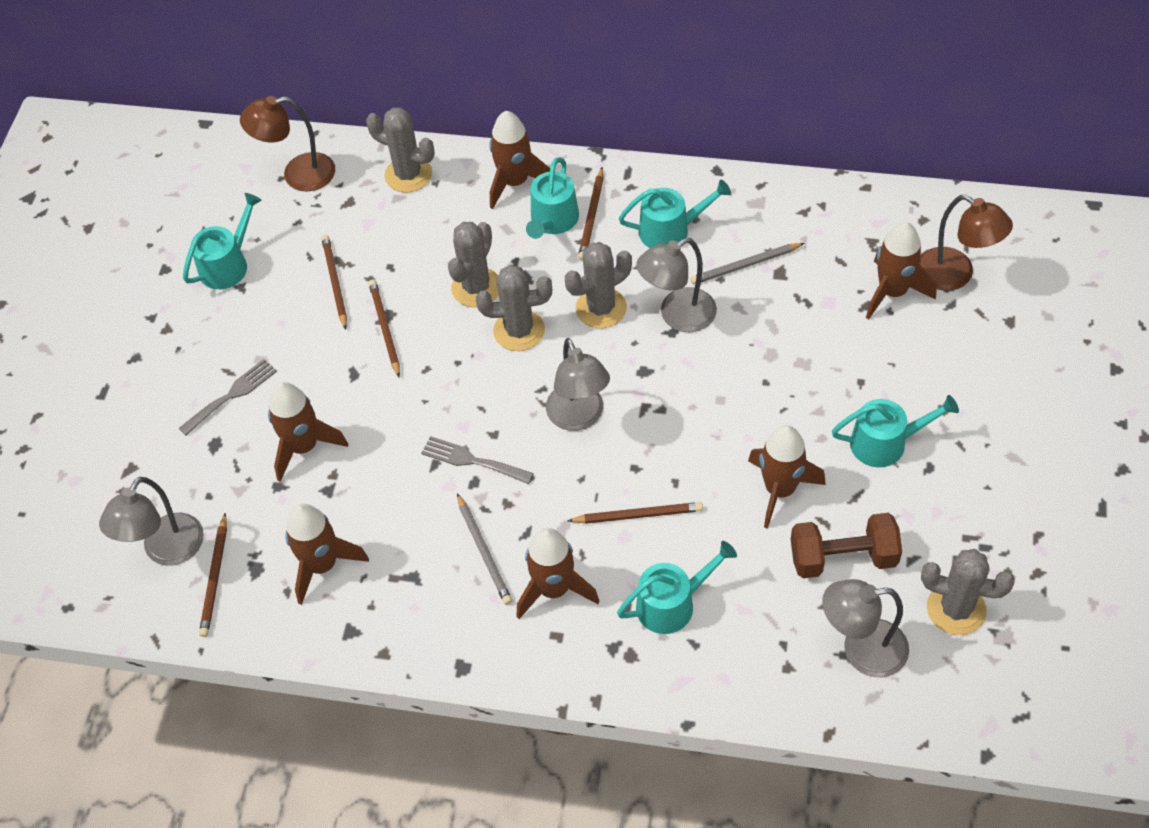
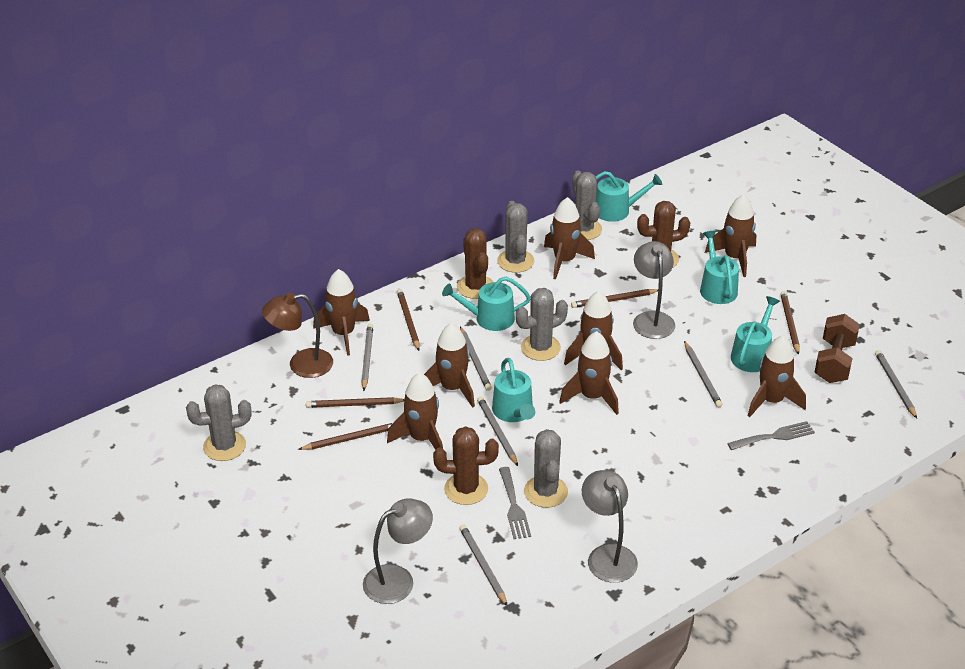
brown cactus: 0 -> 3
brown lamp: 2 -> 1
brown rocket: 6 -> 8
grey lamp: 4 -> 3
grey pencil: 2 -> 6

